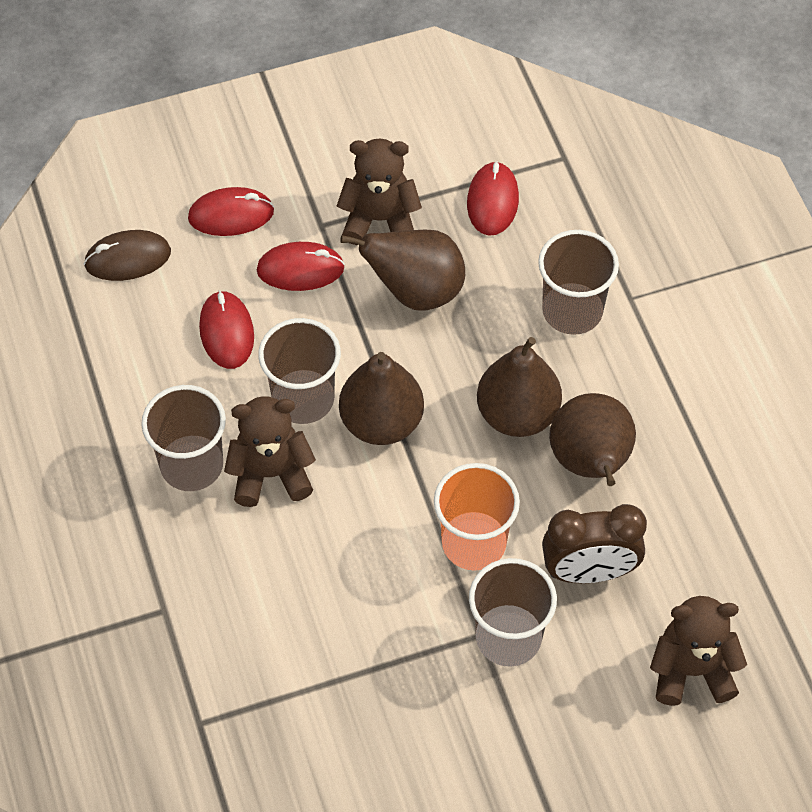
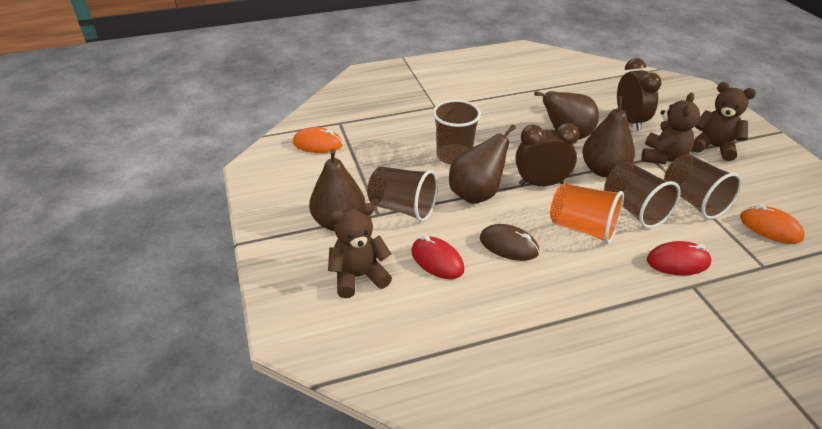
brown clock: 1 -> 2
orange mouse: 0 -> 2
red mouse: 4 -> 2

